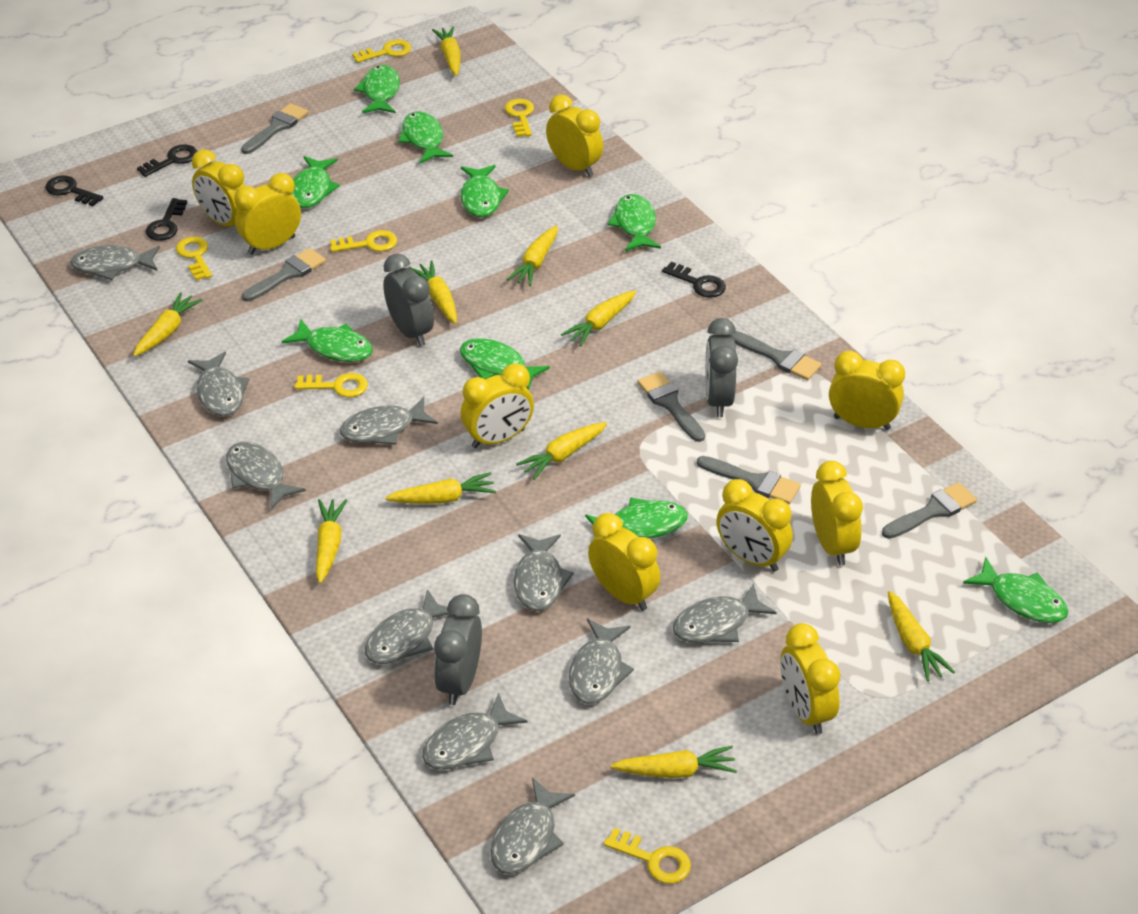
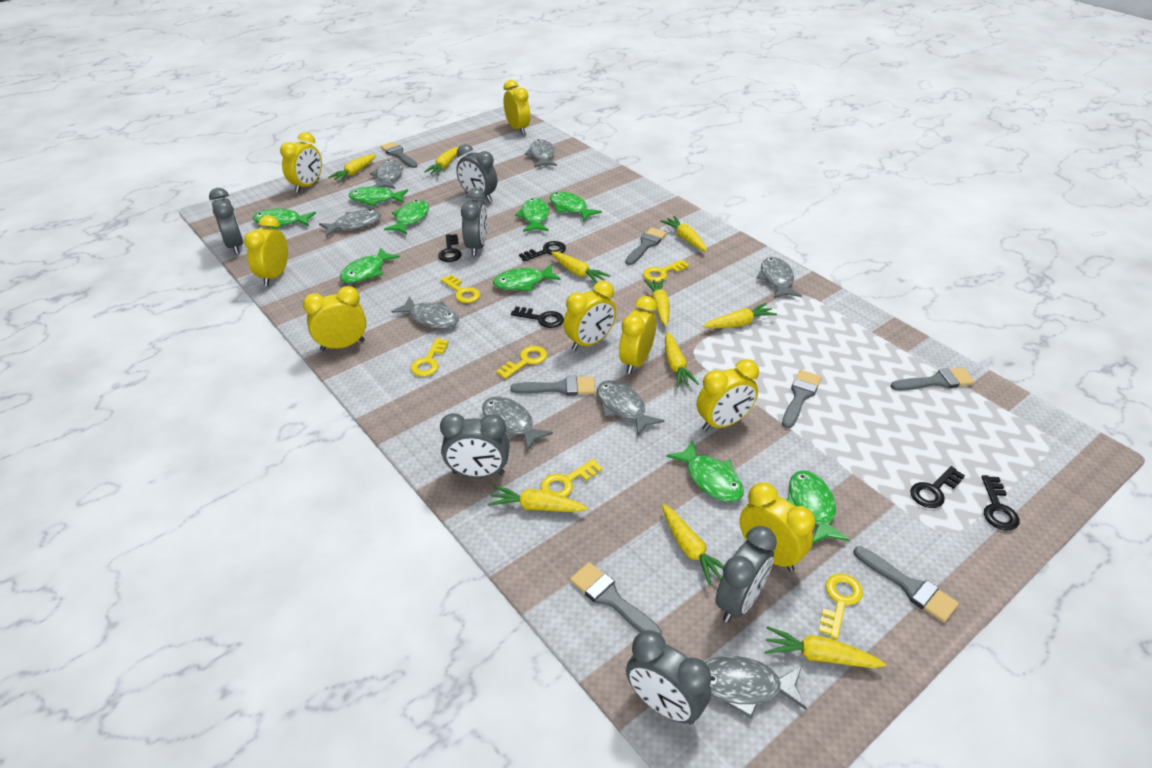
black key: 4 -> 5
grey brush: 6 -> 7
grey clock: 3 -> 6
grey fish: 10 -> 8
yellow clock: 9 -> 8

